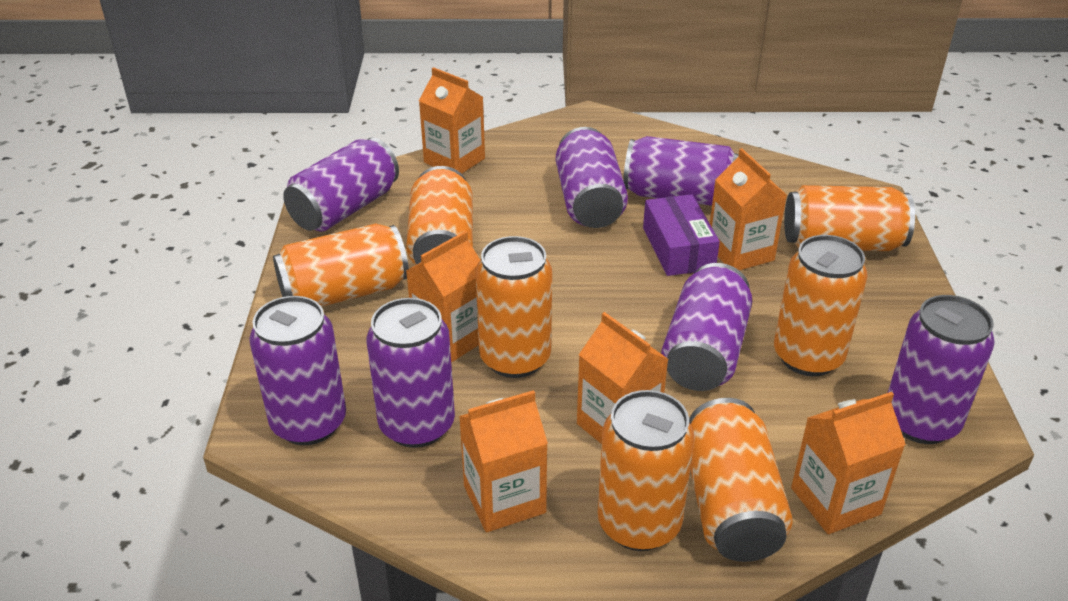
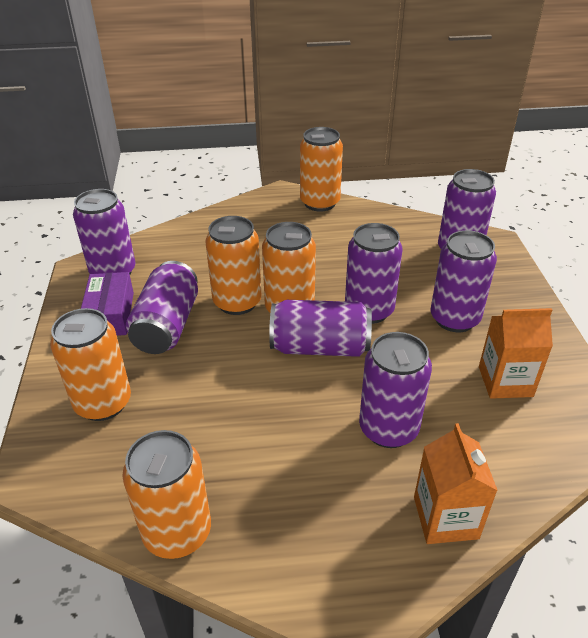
orange can: 7 -> 5
orange carton: 6 -> 2

